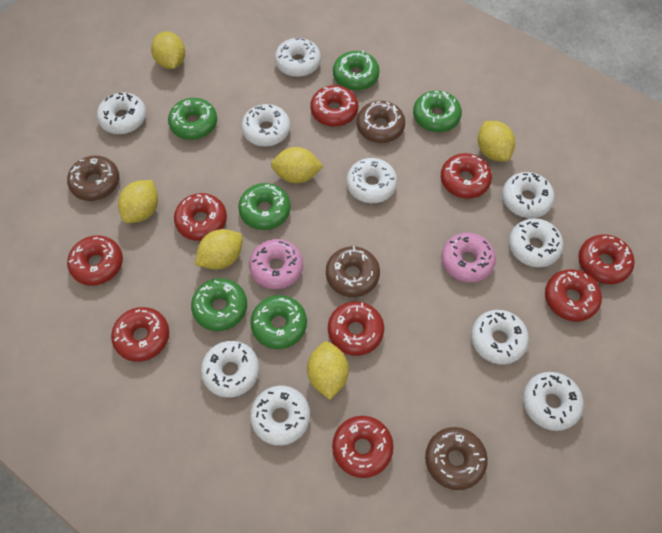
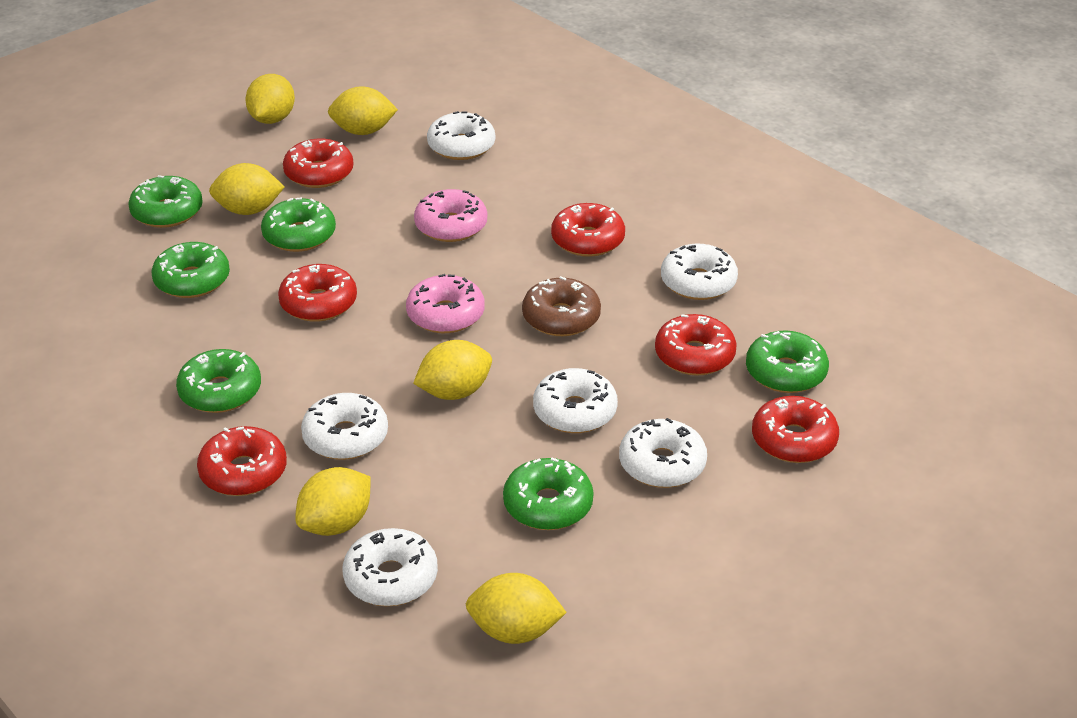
brown donut: 4 -> 1
red donut: 9 -> 6
white donut: 10 -> 6

